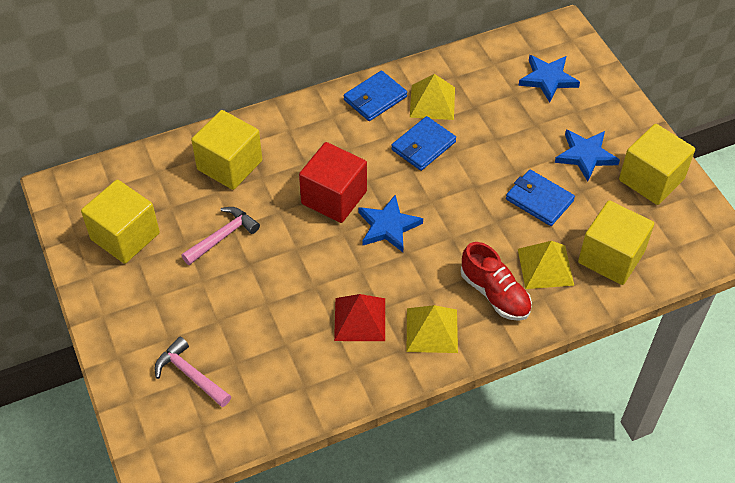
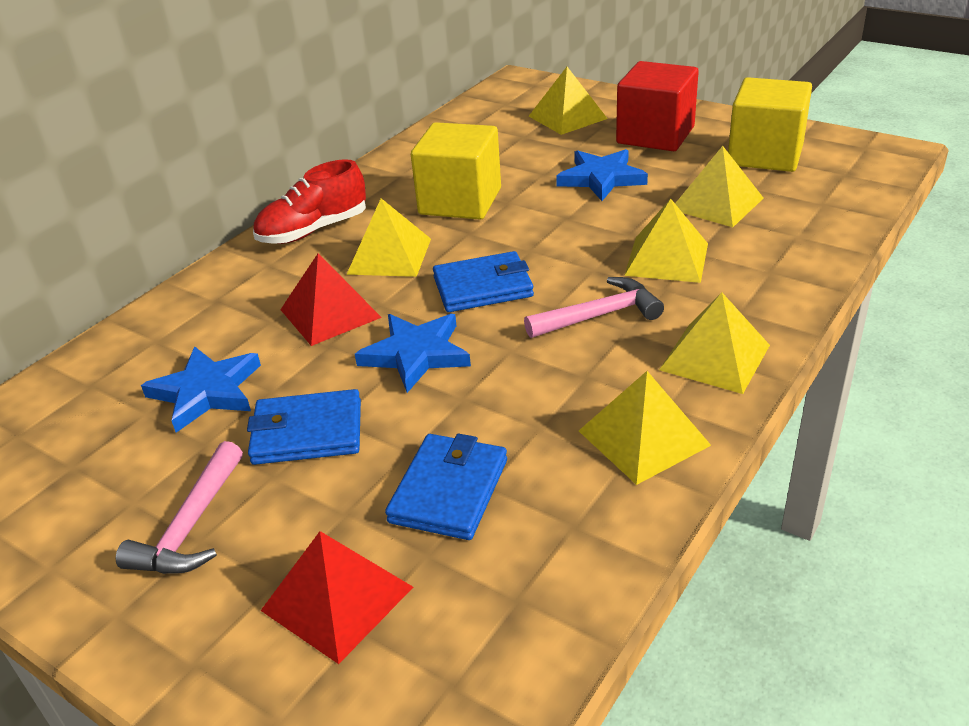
red pyramid: 1 -> 2
yellow cube: 4 -> 2
yellow pyramid: 3 -> 6

